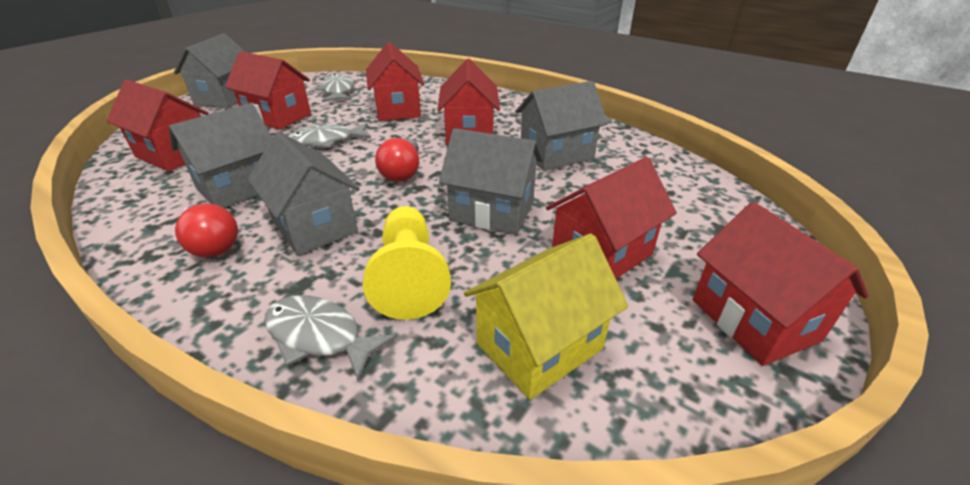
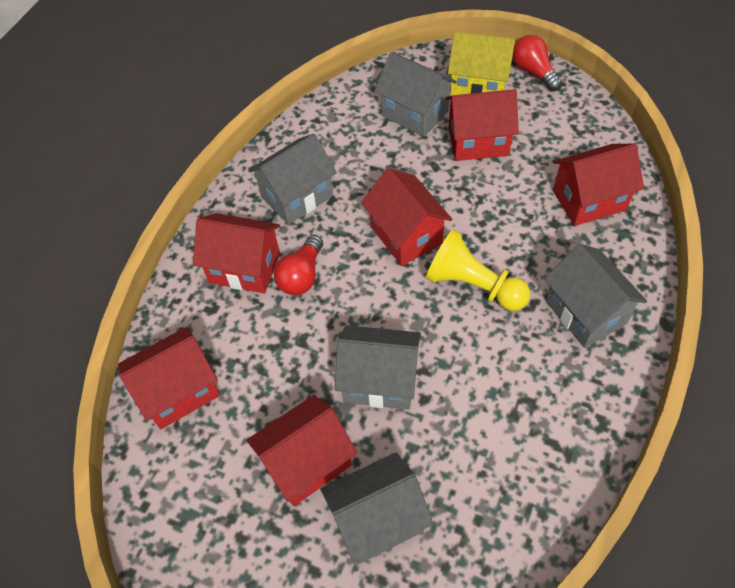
grey fish: 3 -> 0

